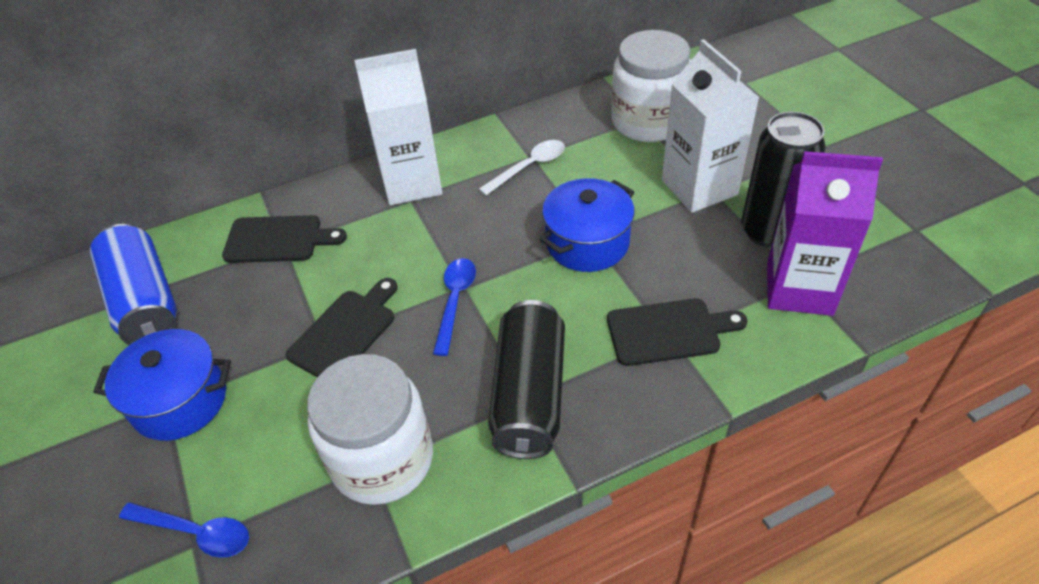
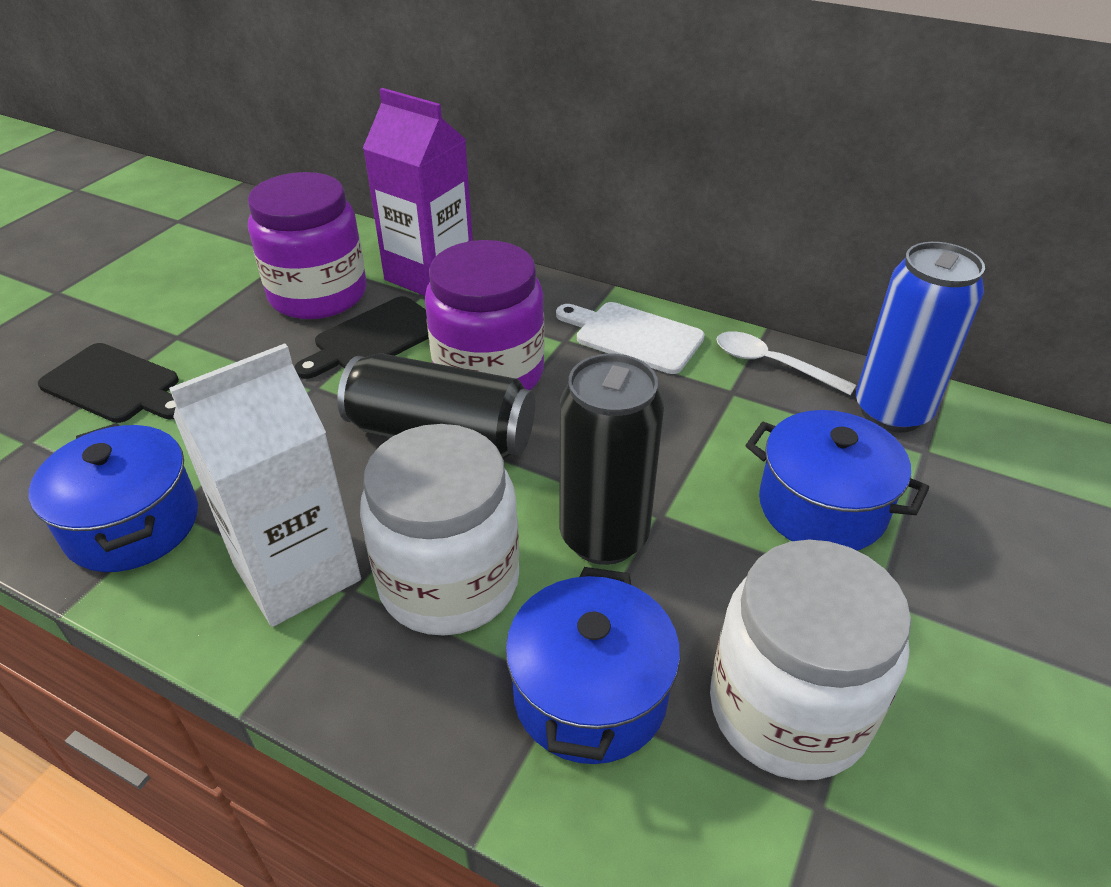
black cutting board: 3 -> 2
blue pot: 2 -> 3
blue spoon: 2 -> 0
purple jar: 0 -> 2
white carton: 2 -> 1
white cutting board: 0 -> 1

